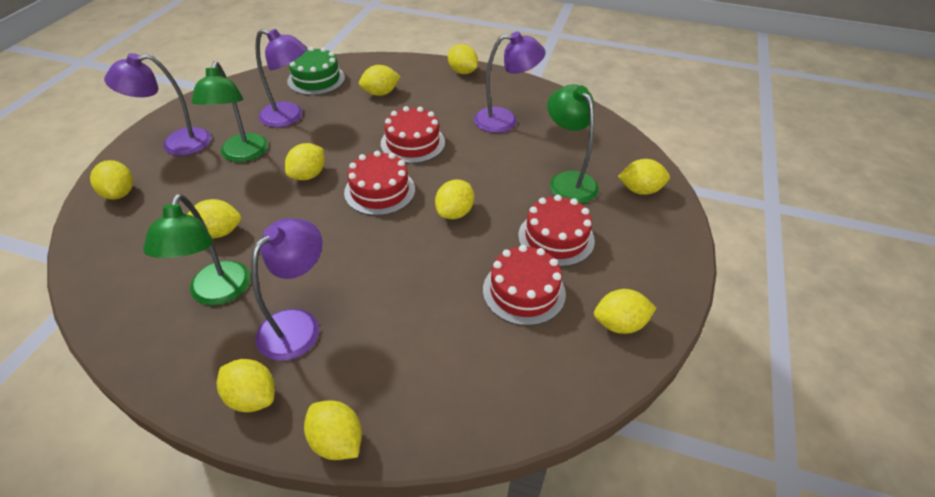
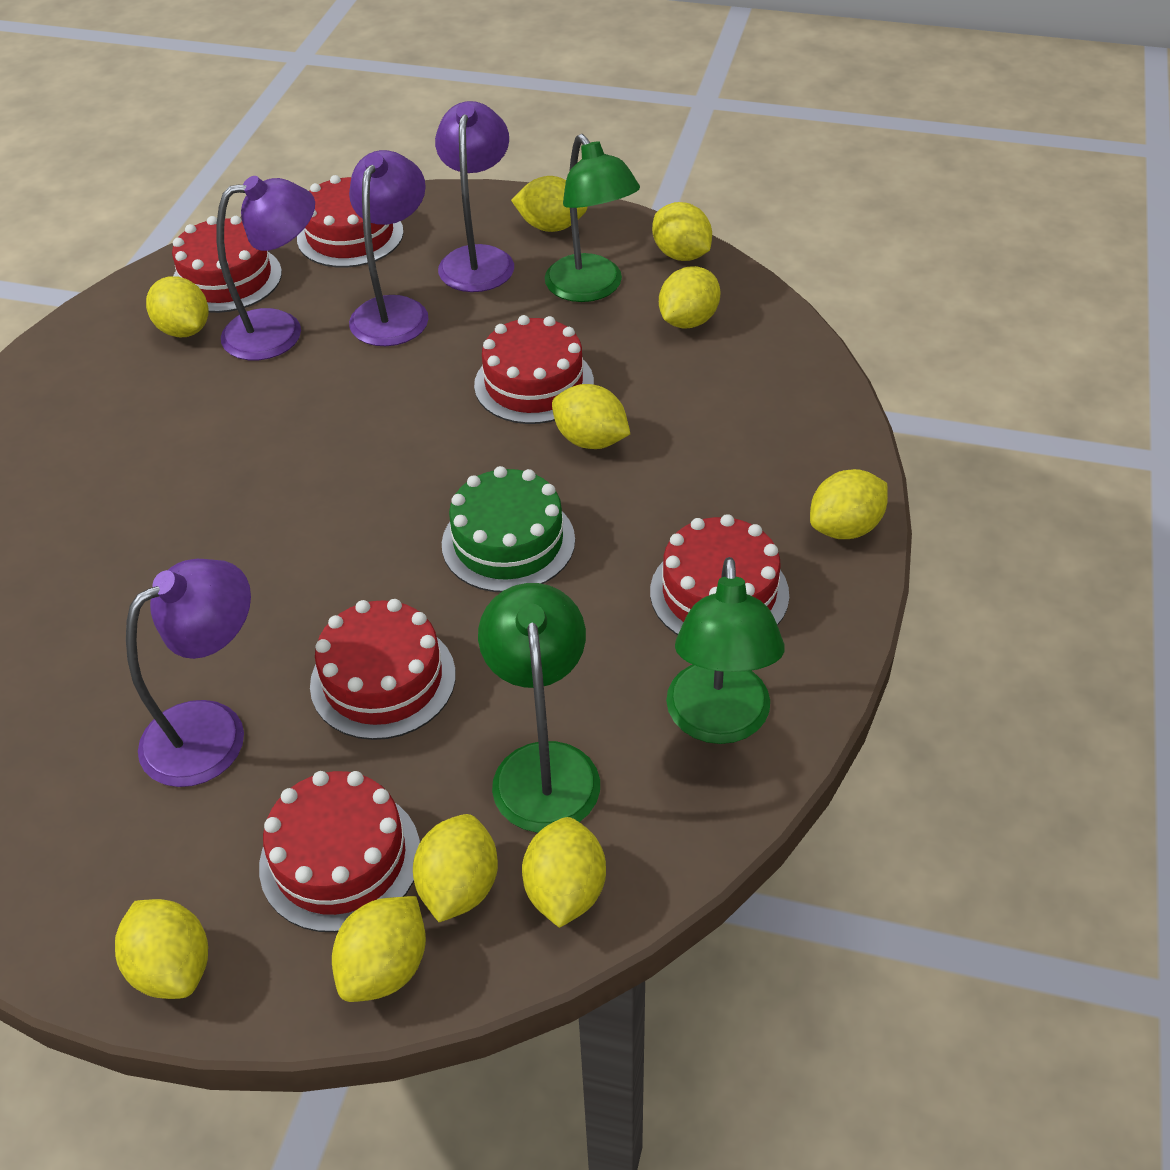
red cake: 4 -> 6

